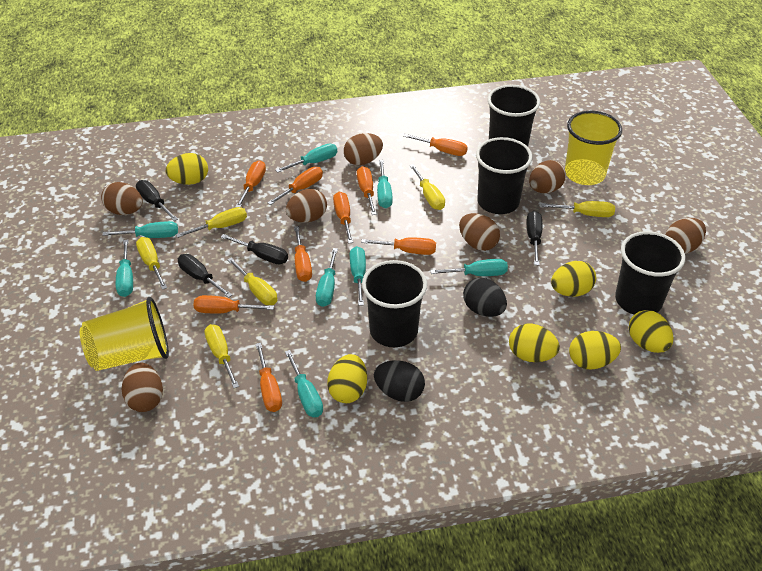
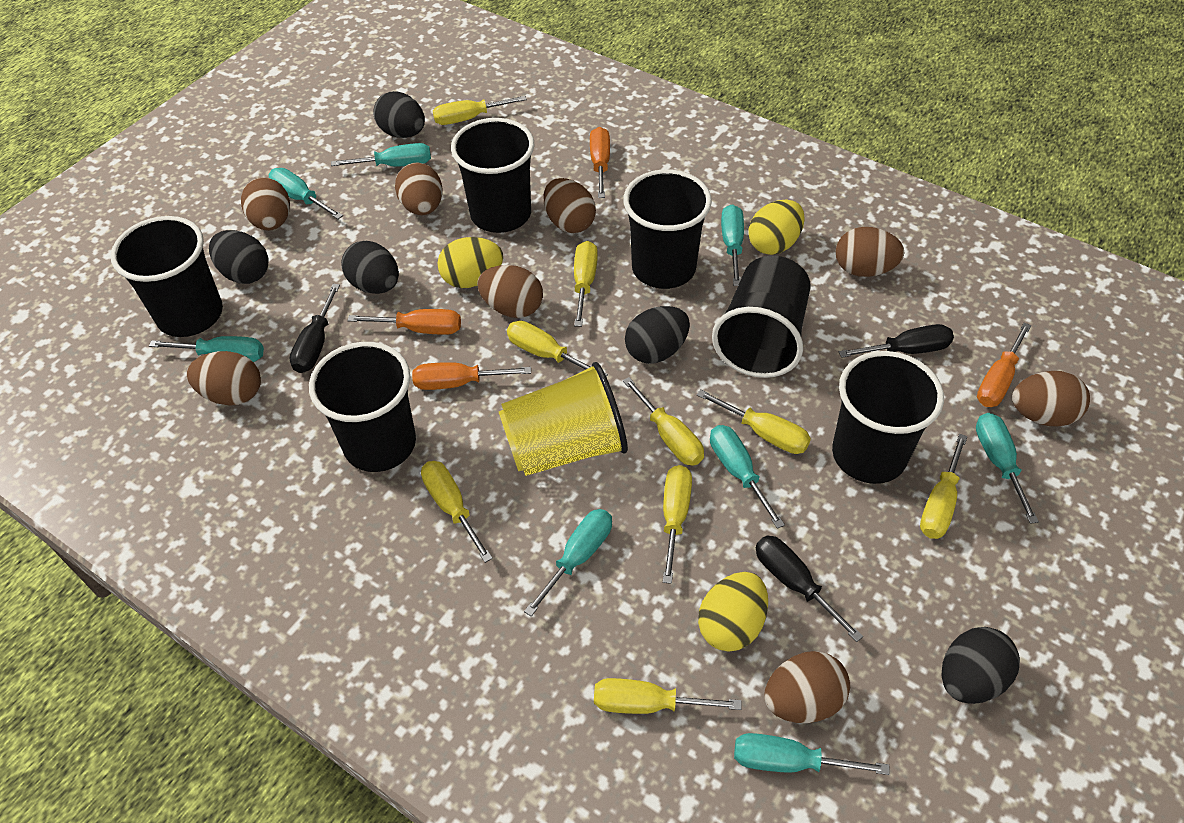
black cup: 4 -> 6
black egg: 2 -> 5
black screwdriver: 4 -> 3
brown egg: 7 -> 8
orange screwdriver: 9 -> 4
yellow cup: 2 -> 1
yellow egg: 6 -> 3
yellow screwdriver: 6 -> 9

